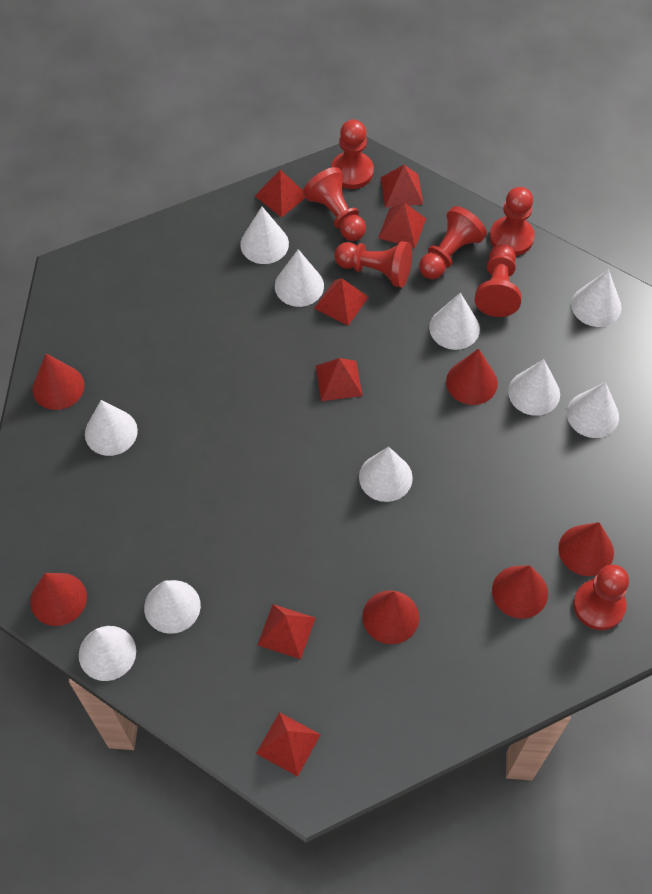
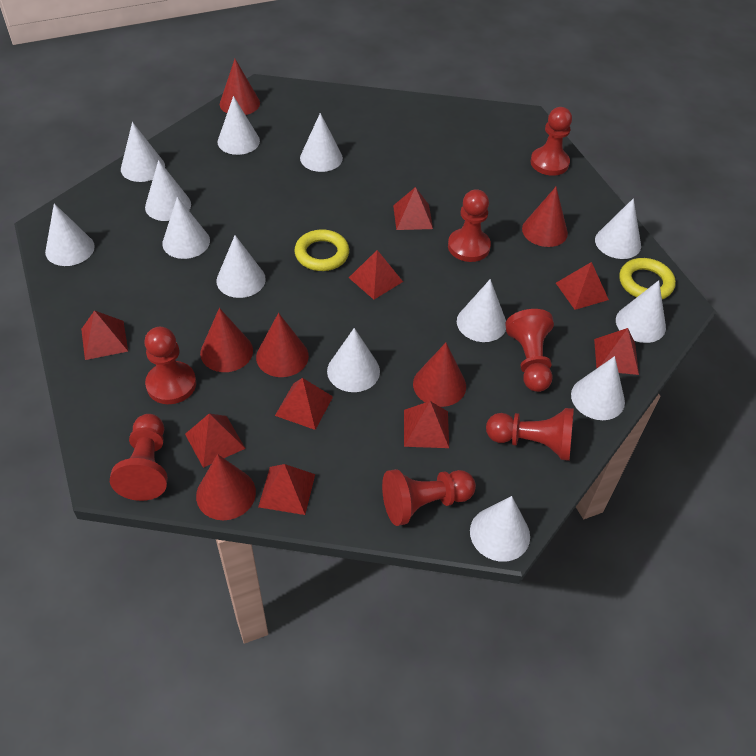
red pyramid: 7 -> 9
white cone: 10 -> 13
yellow ring: 0 -> 2

